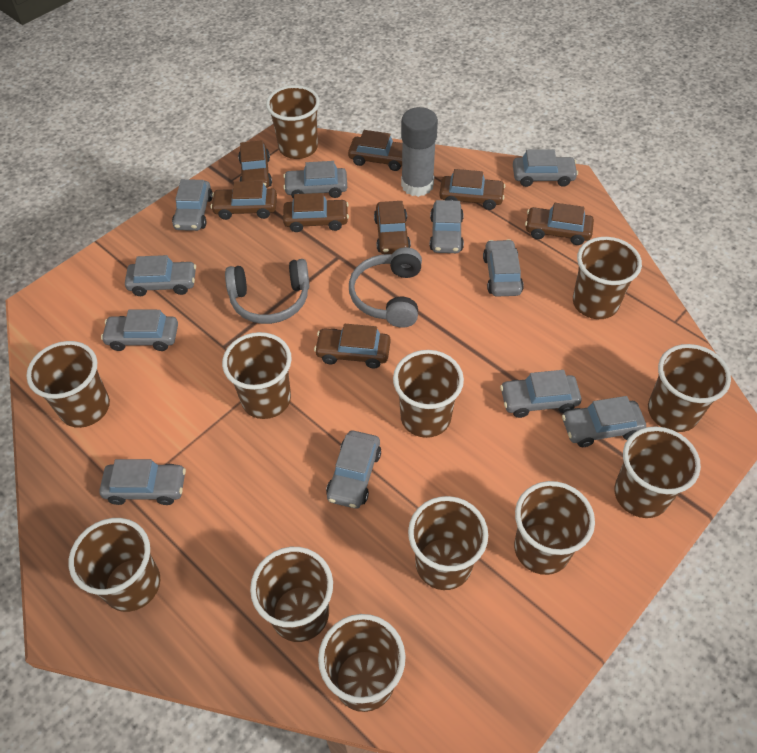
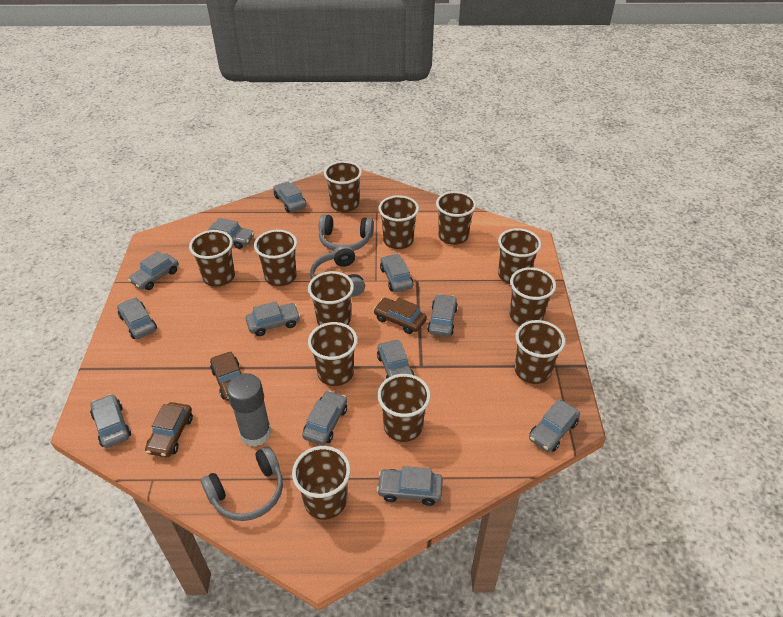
brown car: 8 -> 3
grey car: 11 -> 12
grey headphones: 2 -> 3

